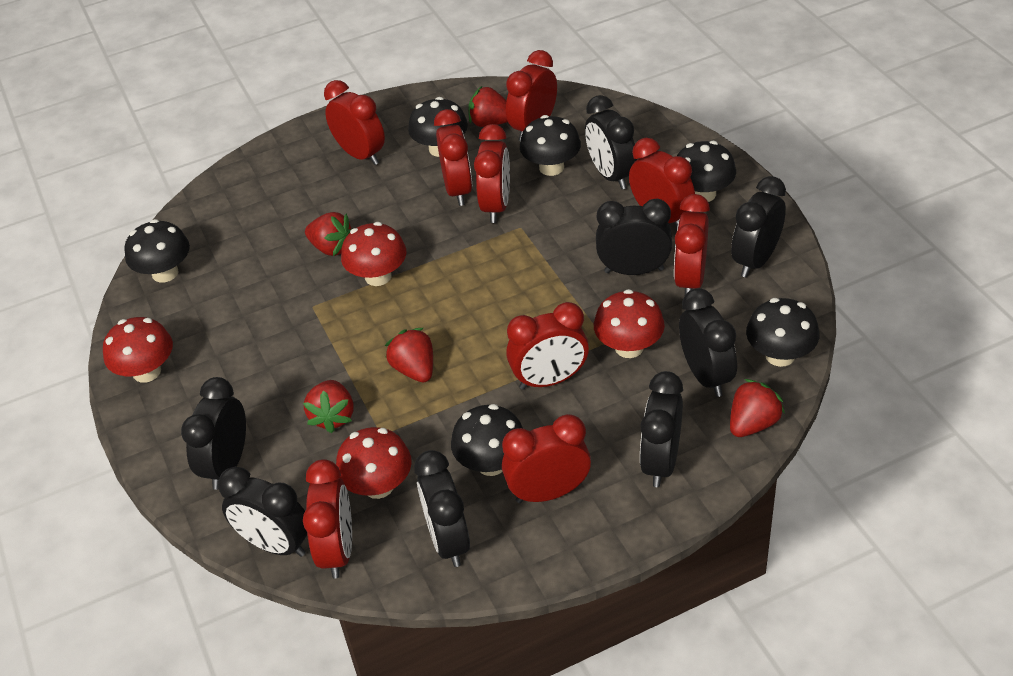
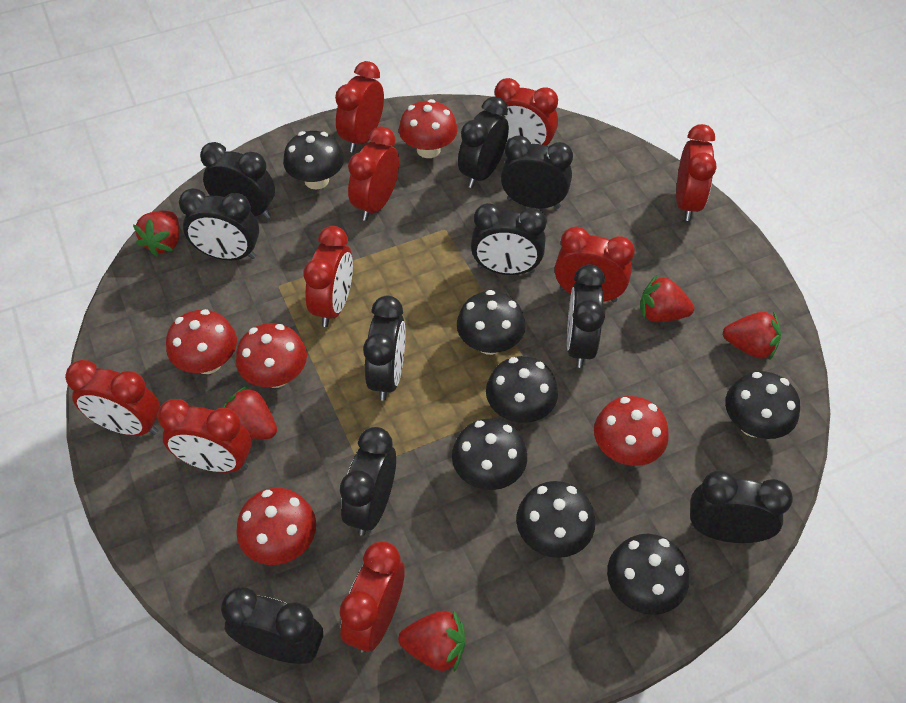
black clock: 8 -> 10
black mushroom: 6 -> 7
red mushroom: 4 -> 5

